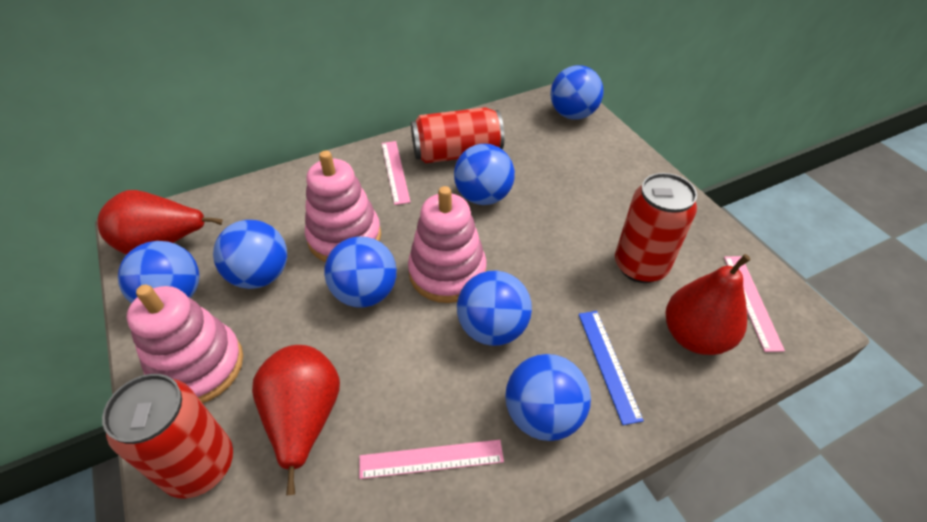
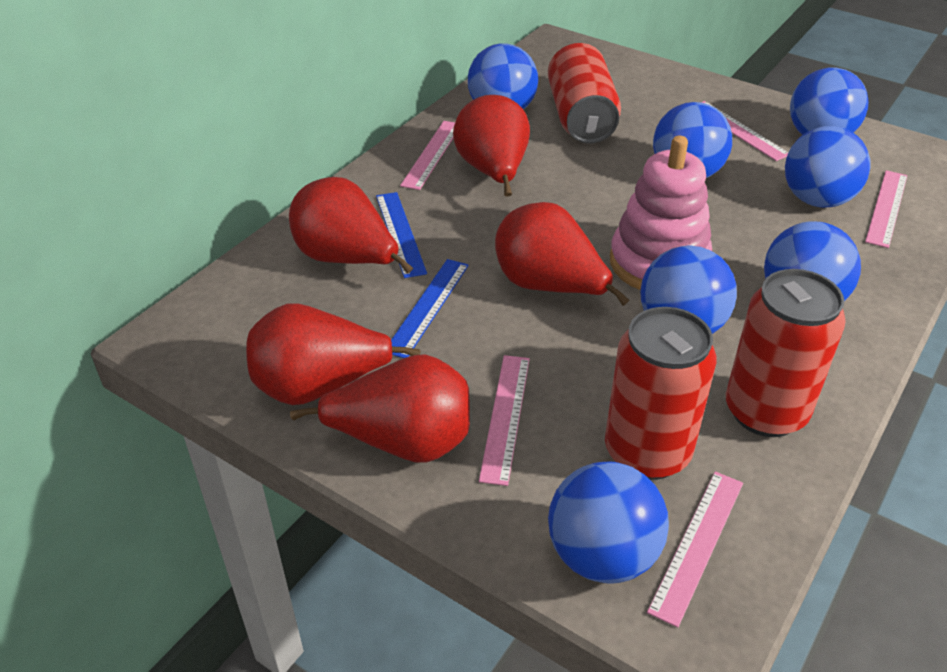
blue ruler: 1 -> 2
pink ruler: 3 -> 5
pink stacking toy: 3 -> 1
red pear: 3 -> 5

